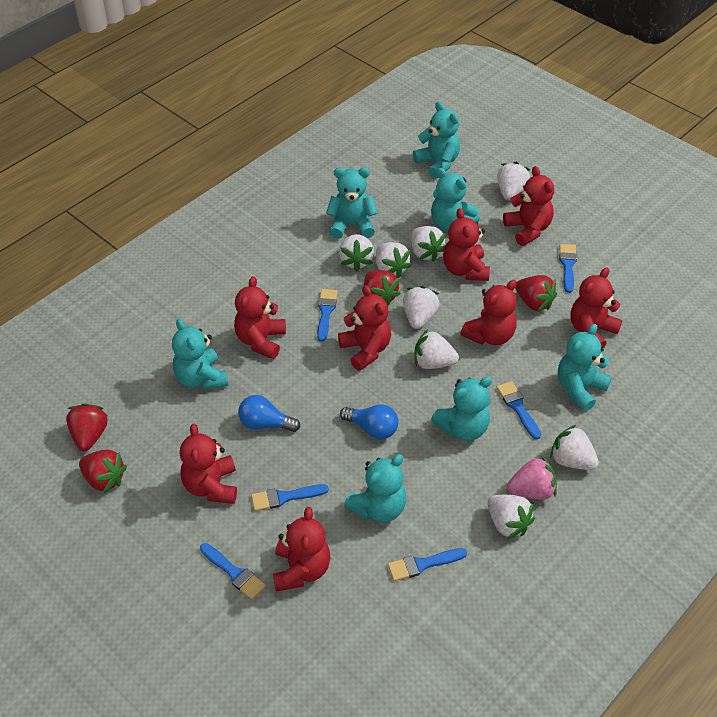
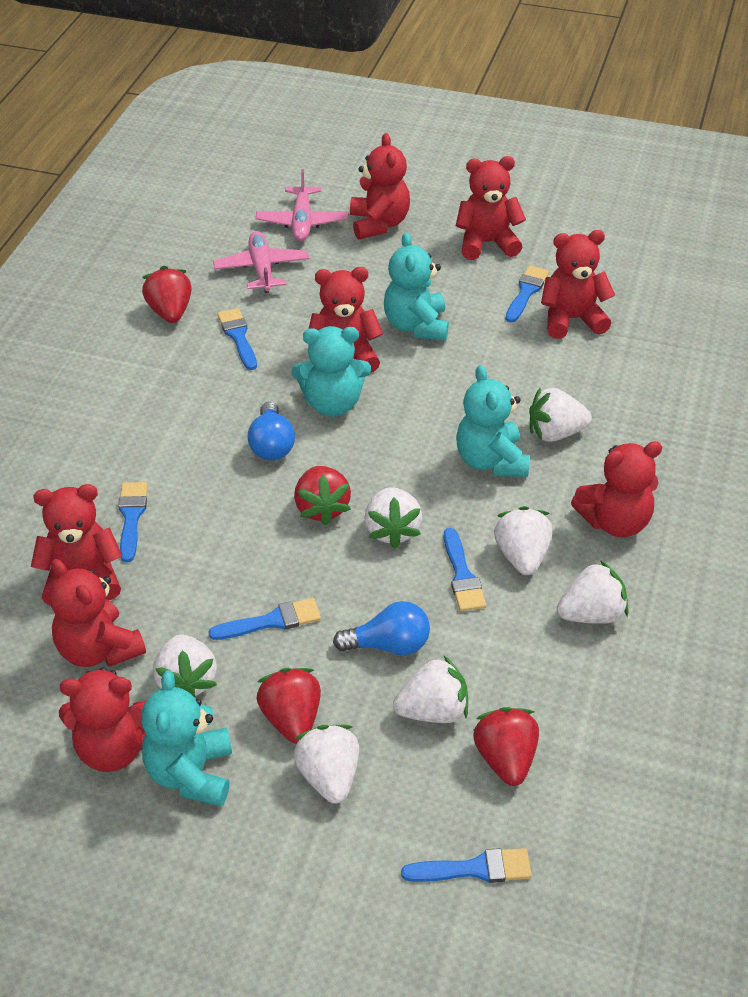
pink plane: 0 -> 2
pink strawberry: 1 -> 0
turquoise teddy bear: 7 -> 4
white strawberry: 8 -> 7

